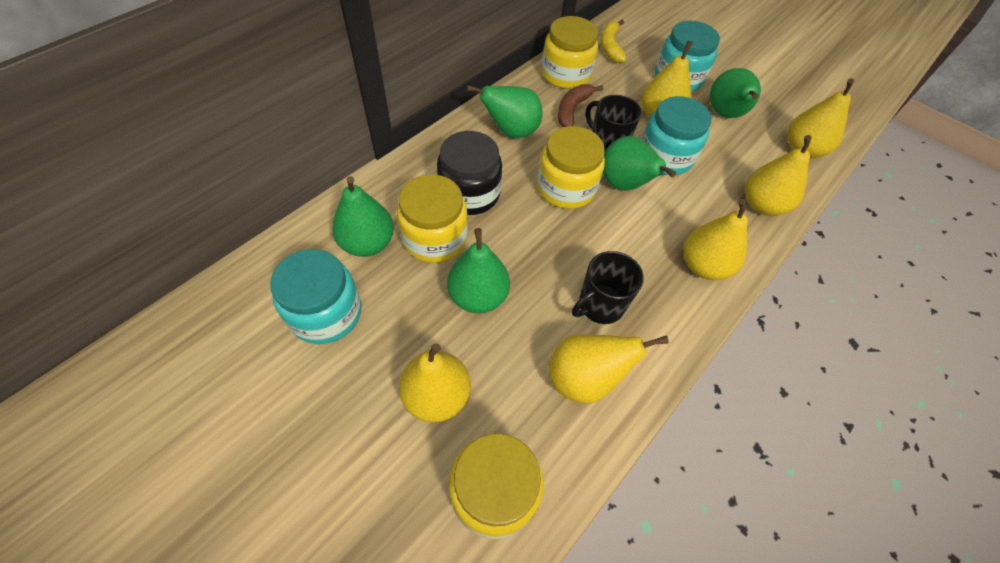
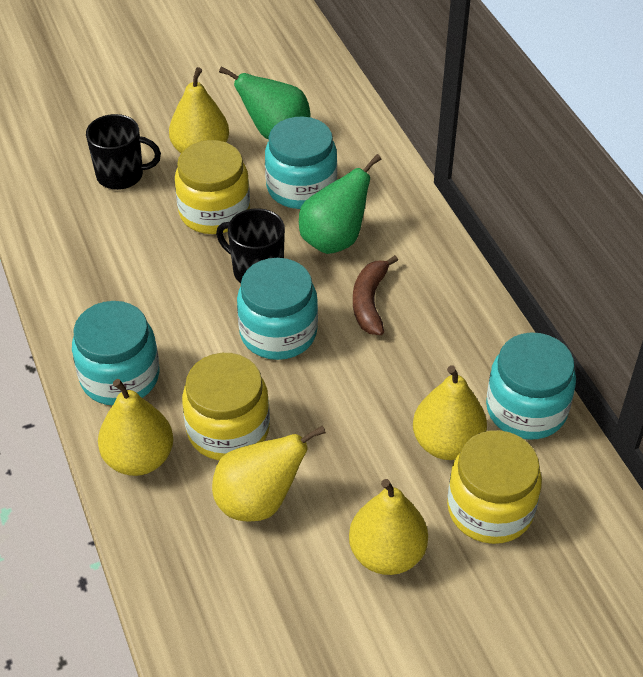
black jar: 1 -> 0
green pear: 5 -> 2
turquoise jar: 3 -> 4
yellow banana: 1 -> 0
yellow jar: 4 -> 3
yellow pear: 6 -> 5

